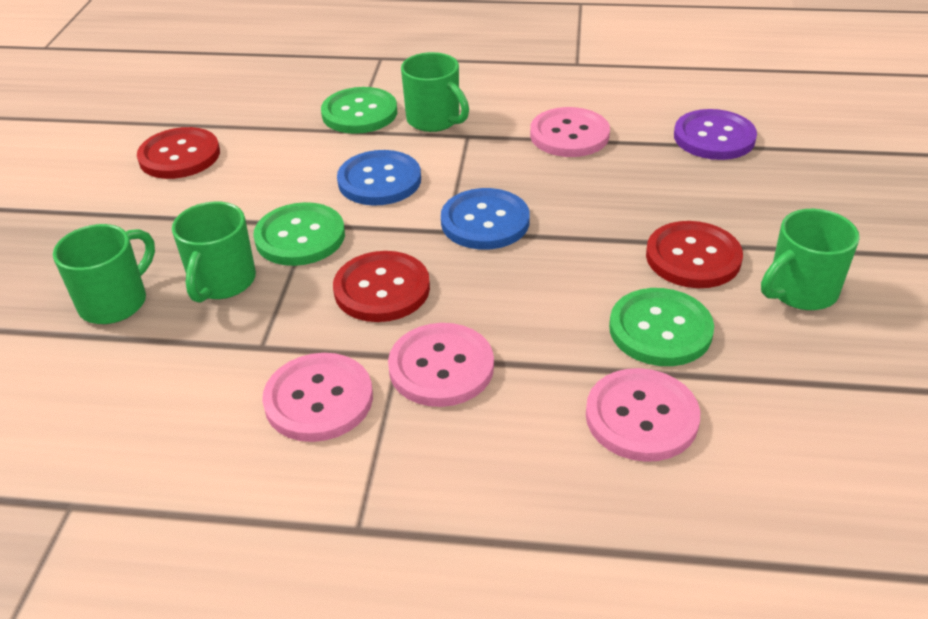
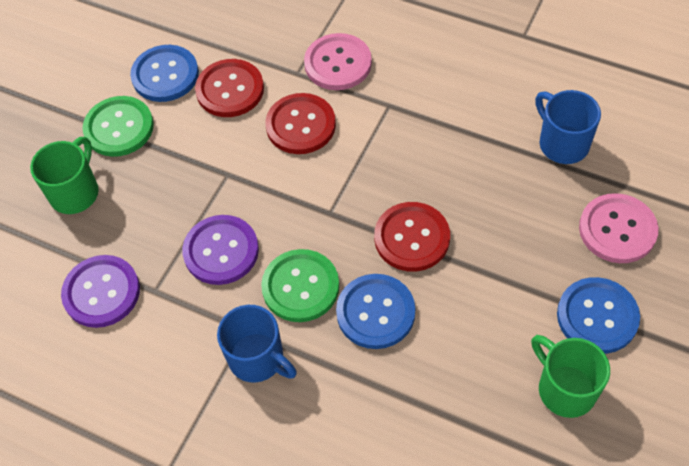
blue button: 2 -> 3
blue mug: 0 -> 2
green button: 3 -> 2
green mug: 4 -> 2
pink button: 4 -> 2
purple button: 1 -> 2

